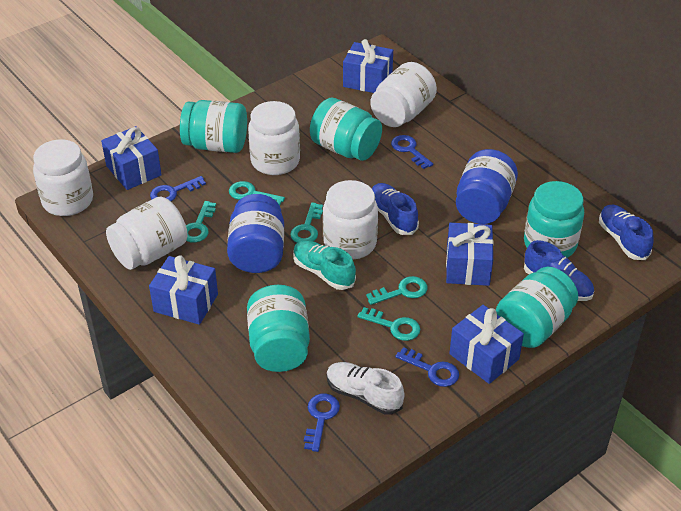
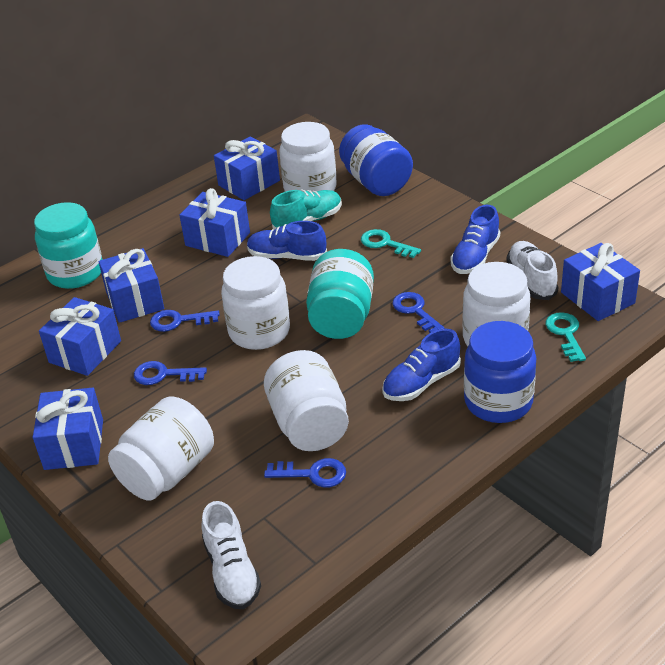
blue gift: 5 -> 6
turquoise jar: 5 -> 2
turquoise key: 5 -> 2
white shoe: 1 -> 2

